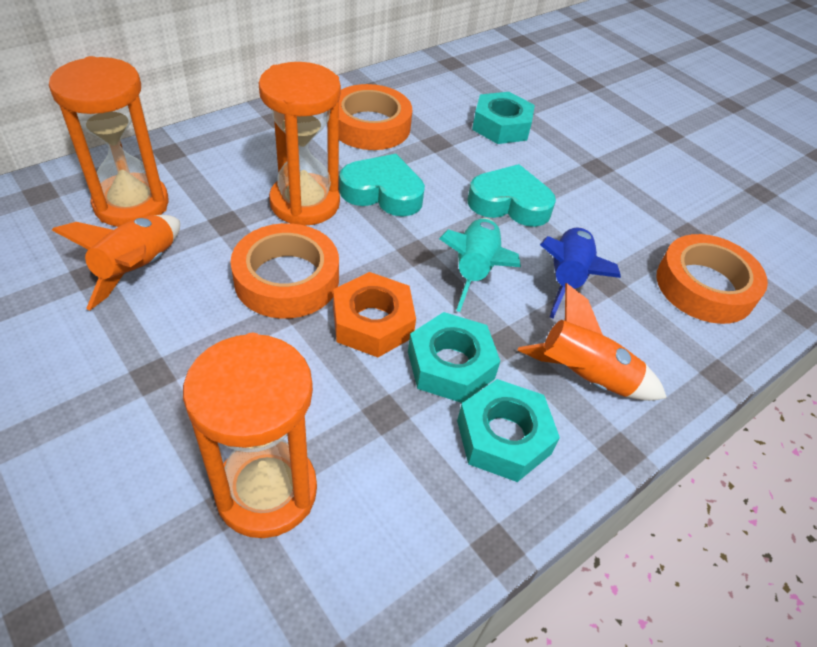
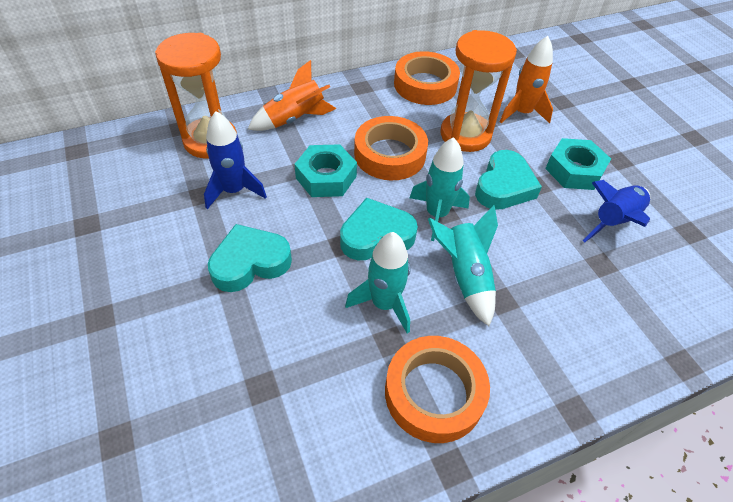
blue rocket: 1 -> 2
orange hourglass: 3 -> 2
orange nut: 1 -> 0
turquoise heart: 2 -> 3
turquoise nut: 3 -> 2
turquoise rocket: 1 -> 3

